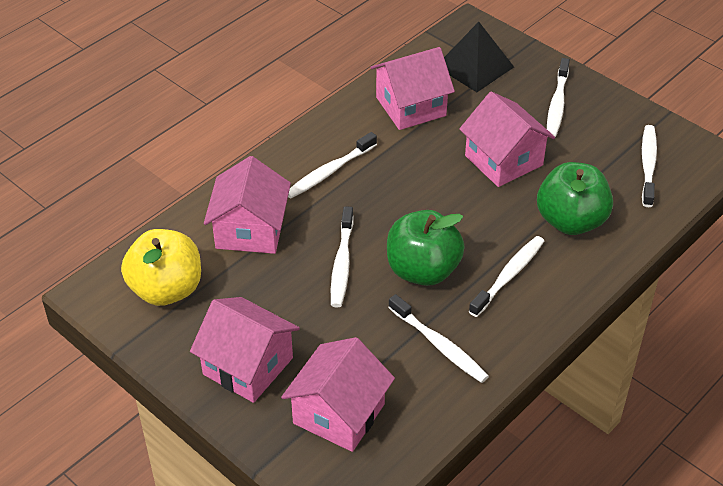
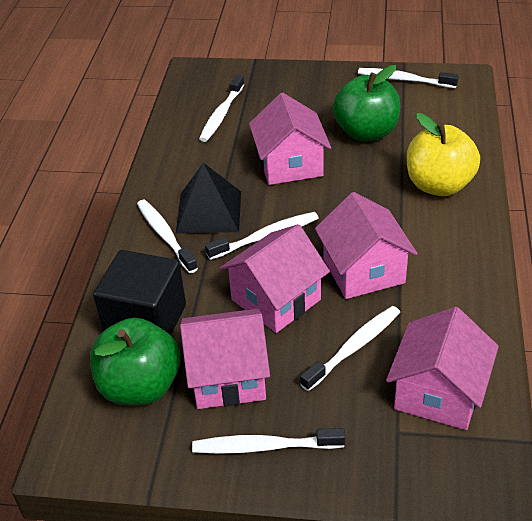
black cube: 0 -> 1

